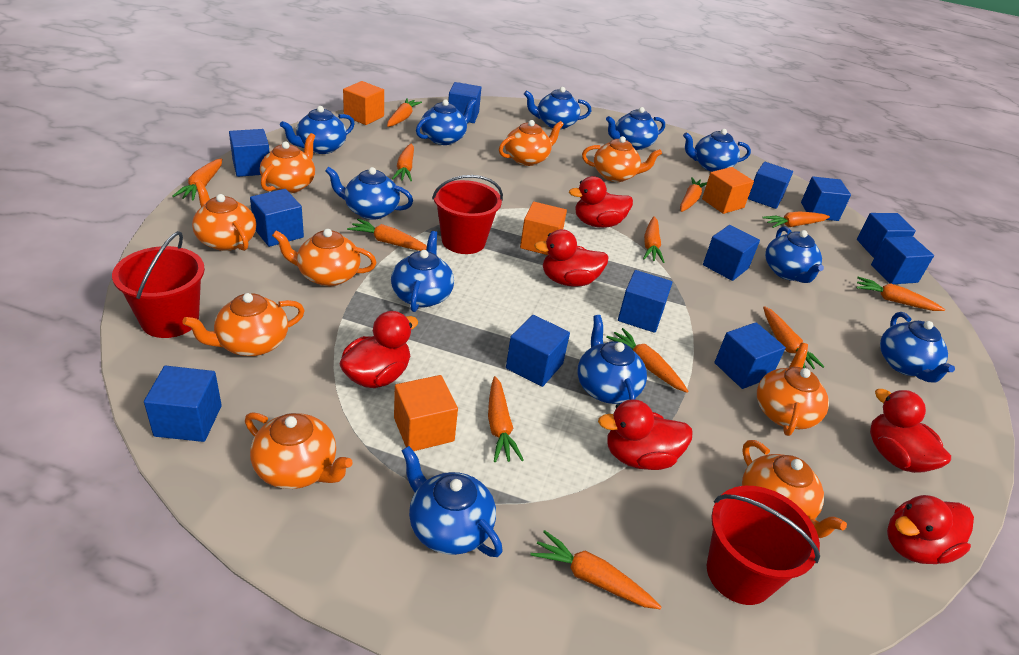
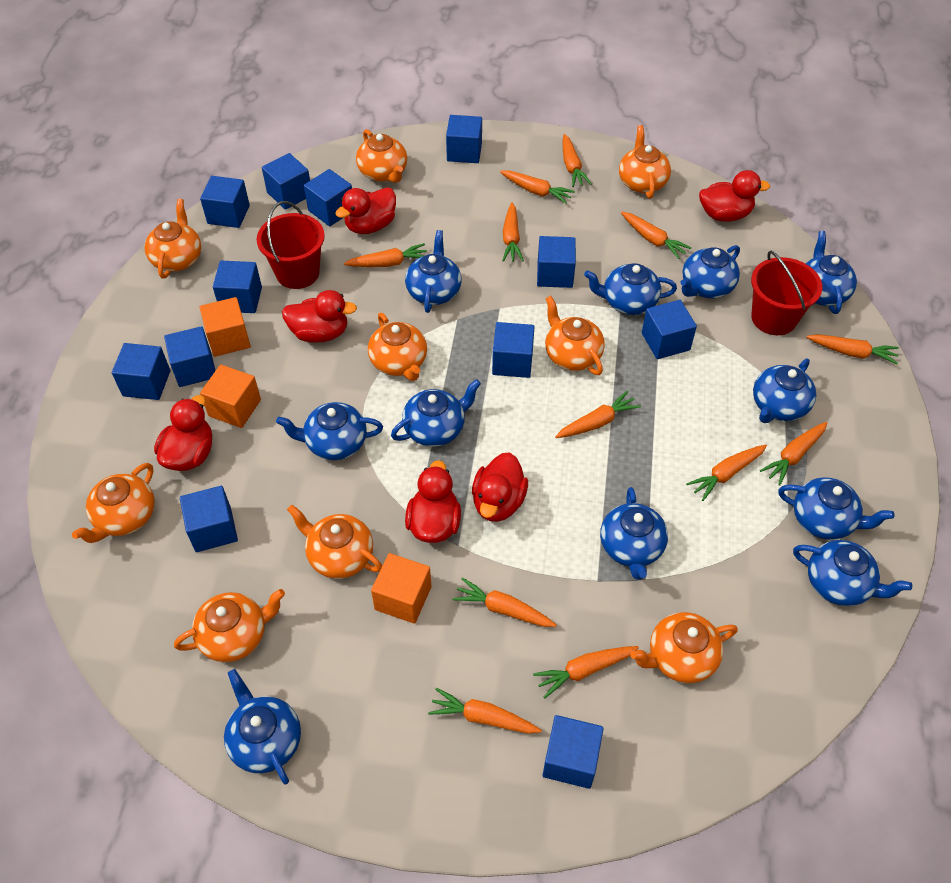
orange cube: 4 -> 3
red bucket: 3 -> 2

